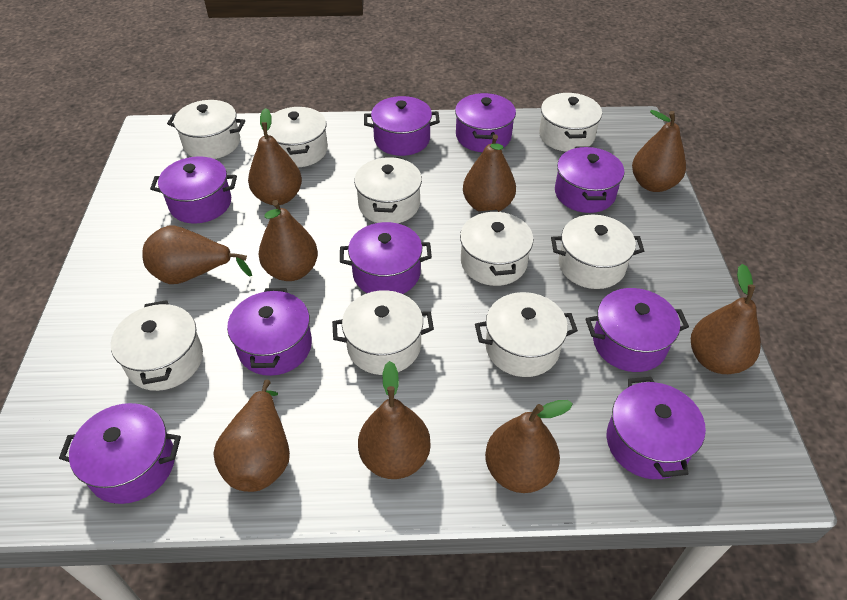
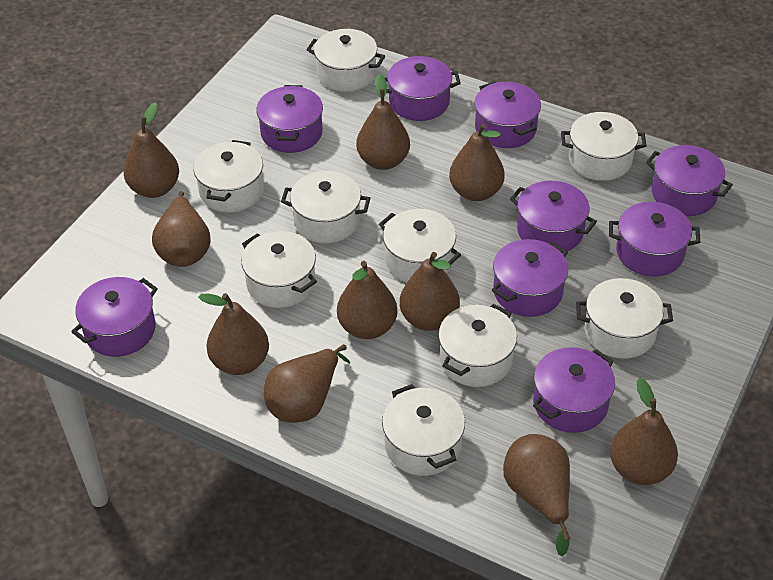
brown pear: 9 -> 10

